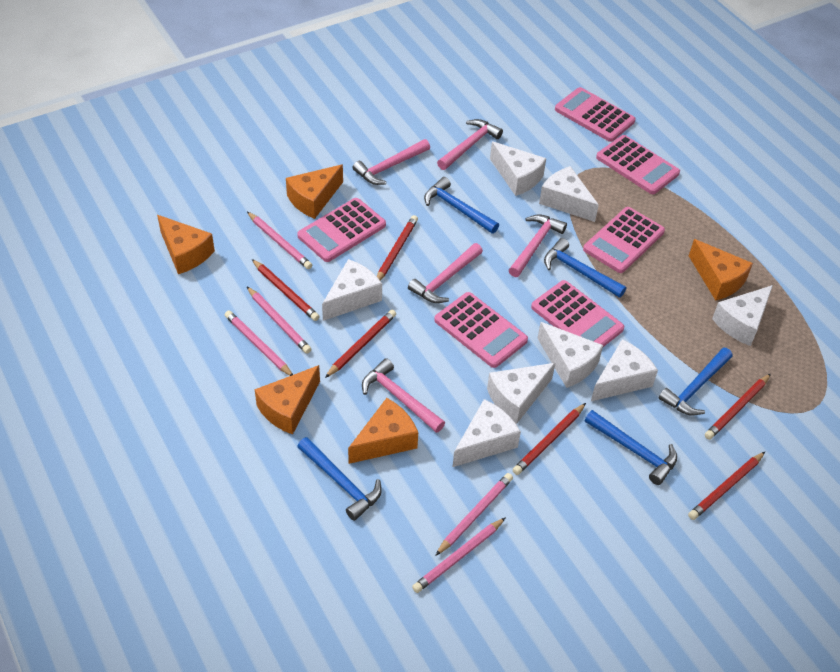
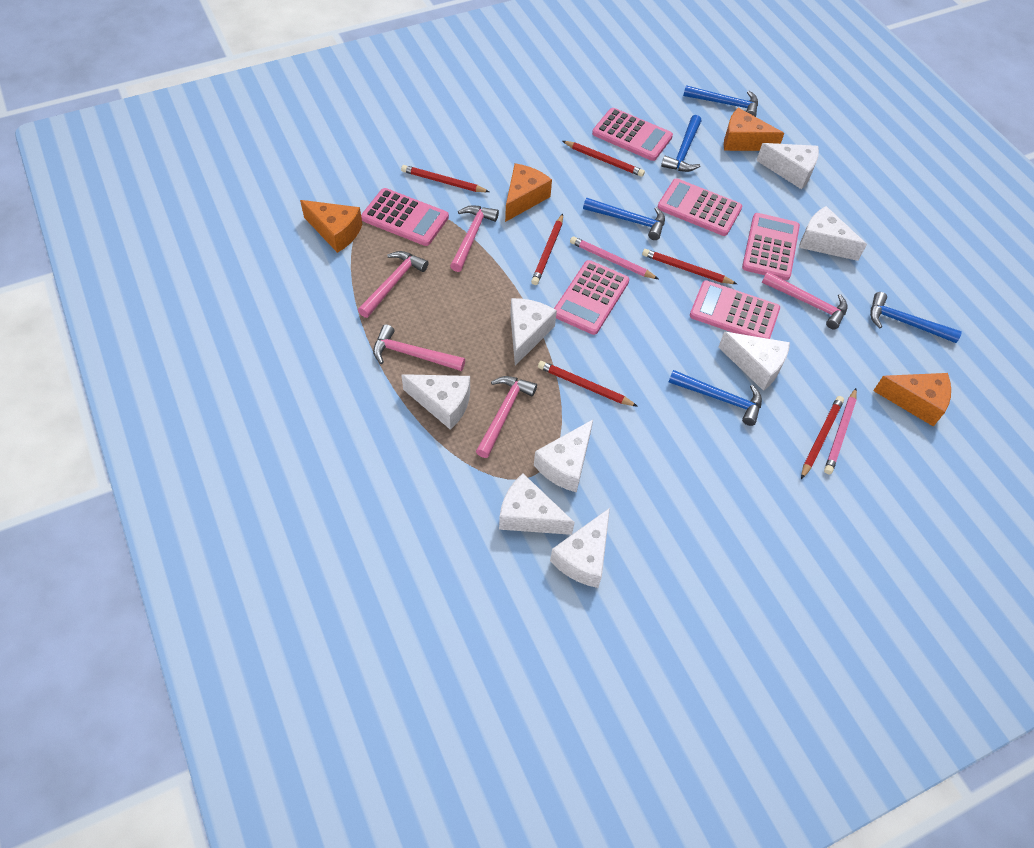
orange cheese: 5 -> 4
pink pencil: 5 -> 2

